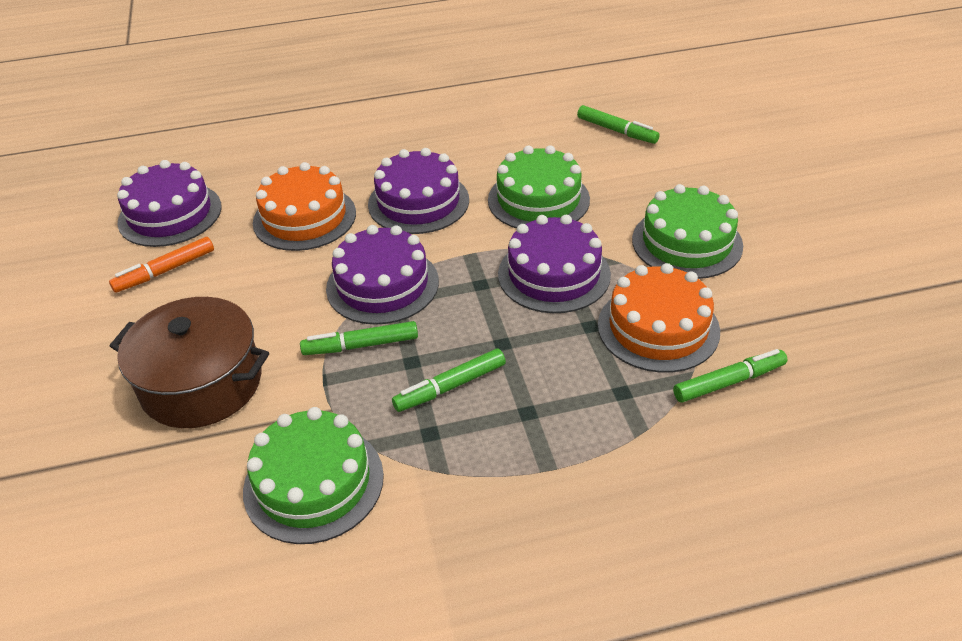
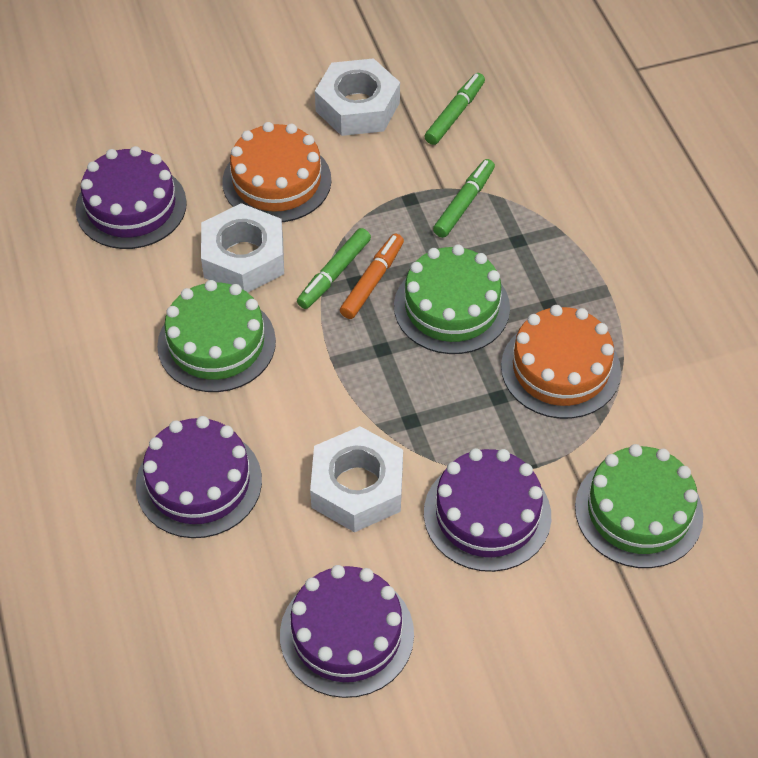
brown pot: 1 -> 0
green marker: 4 -> 3
white nut: 0 -> 3

